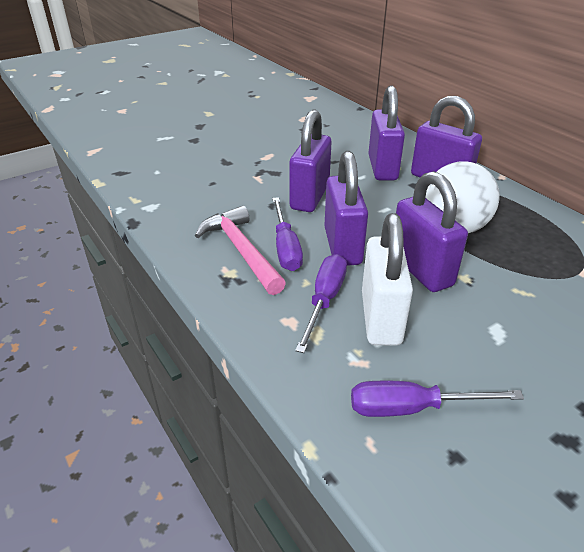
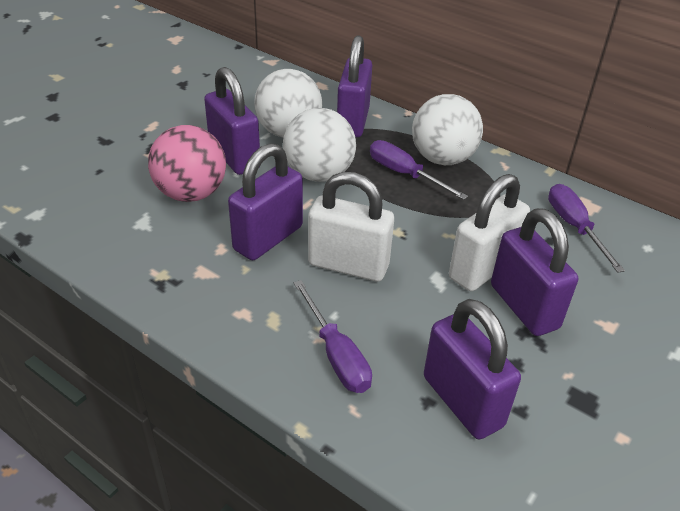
pink ball: 0 -> 1
pink hammer: 1 -> 0
white ball: 1 -> 3
white padlock: 1 -> 2

